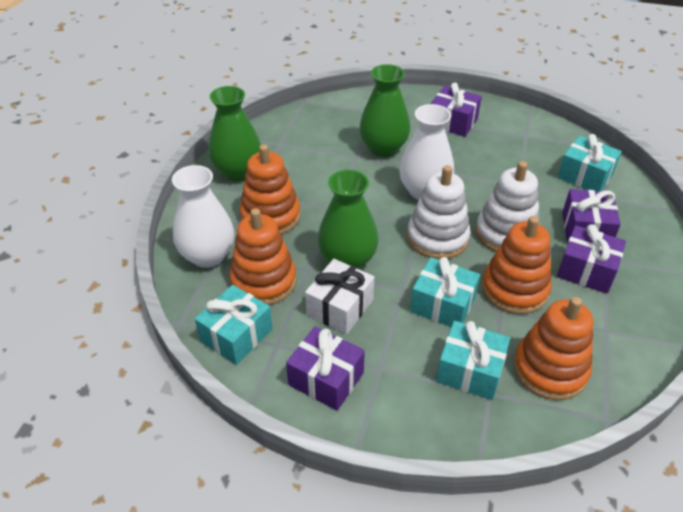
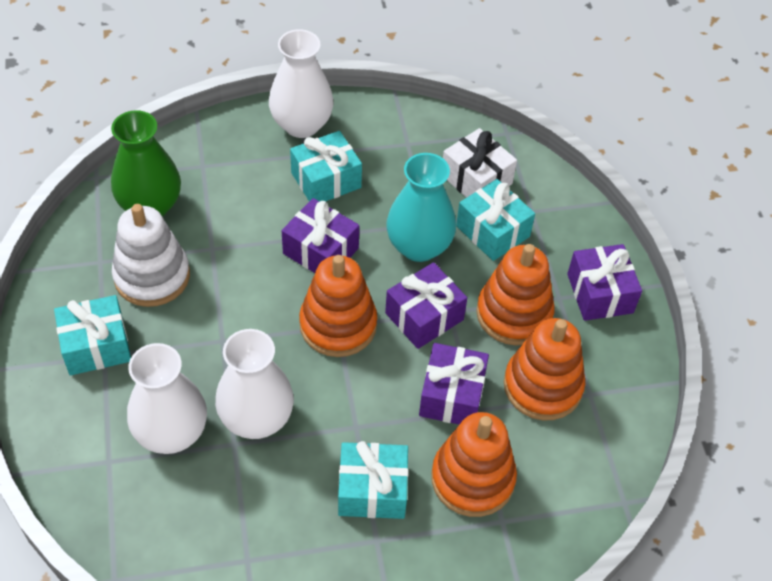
green vase: 3 -> 1
turquoise vase: 0 -> 1
white stacking toy: 2 -> 1
white vase: 2 -> 3

